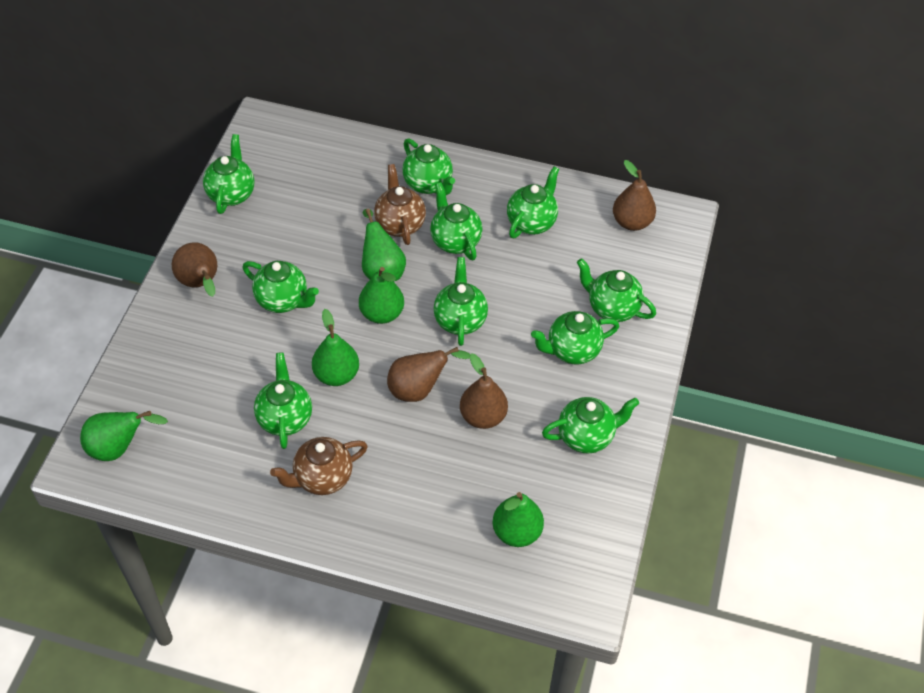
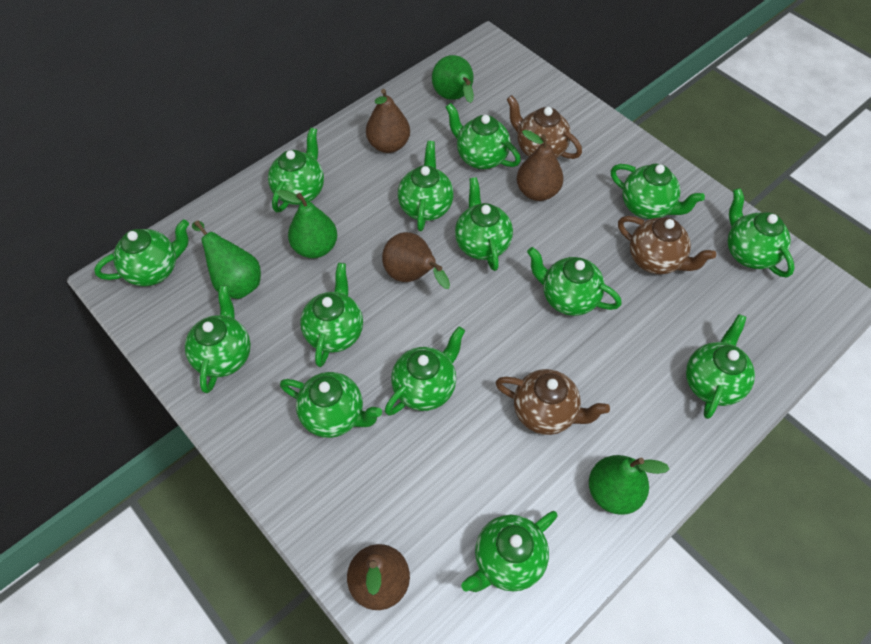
brown teapot: 2 -> 3
green pear: 5 -> 4
green teapot: 10 -> 14

